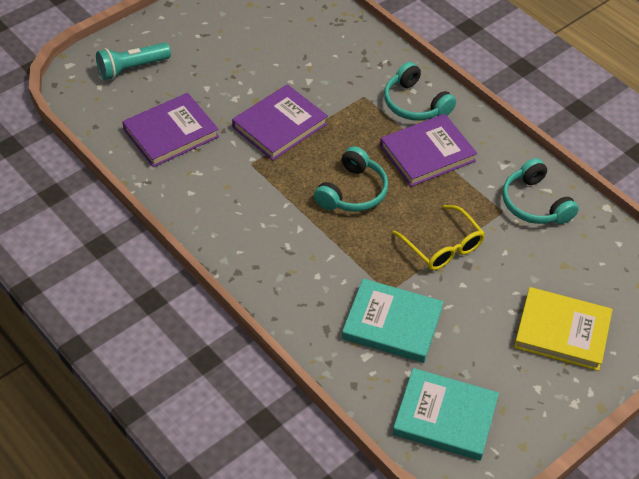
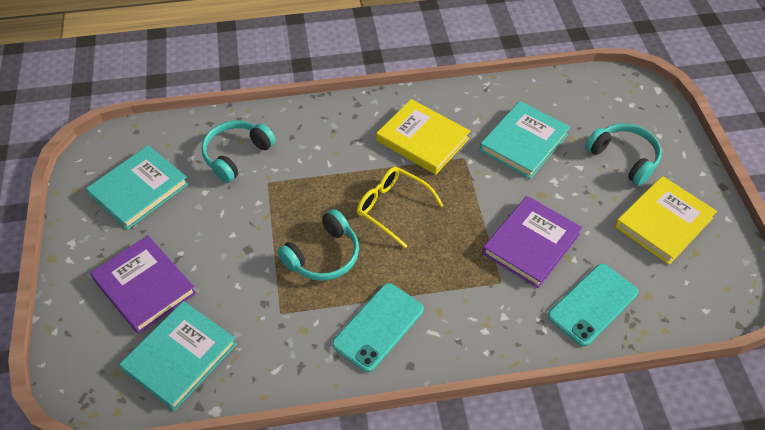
purple book: 3 -> 2
turquoise book: 2 -> 3
turquoise flashlight: 1 -> 0
turquoise phone: 0 -> 2
yellow book: 1 -> 2

